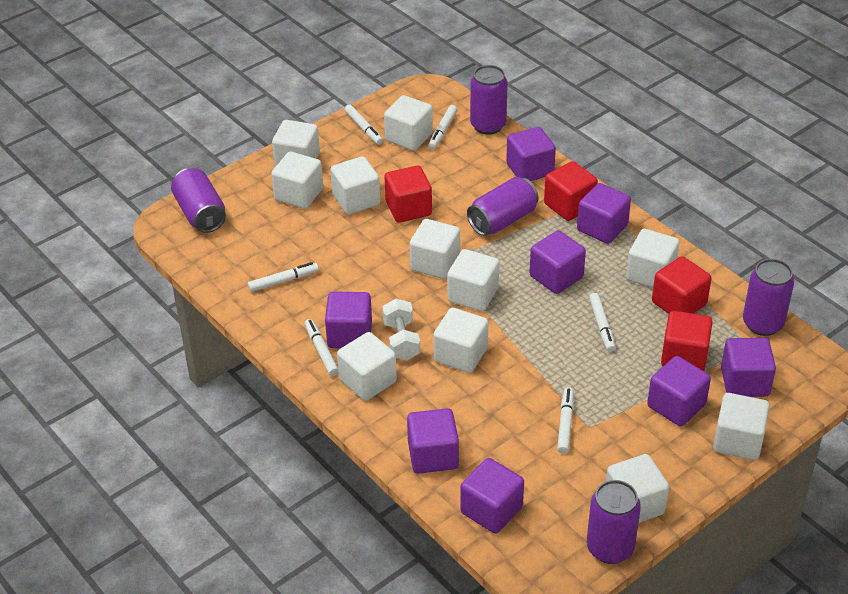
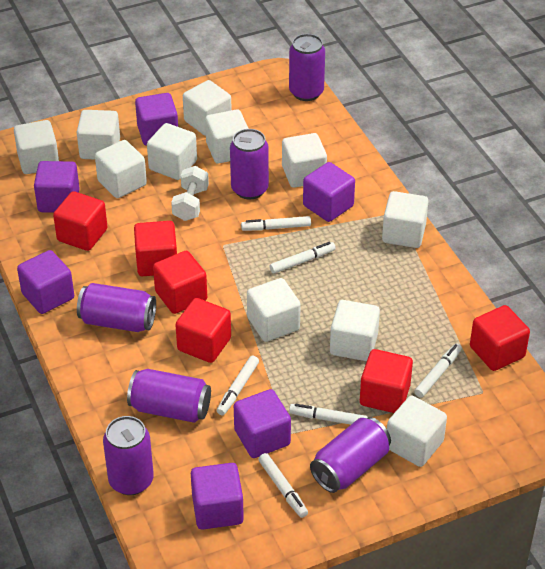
purple can: 5 -> 6
purple cube: 8 -> 6
red cube: 4 -> 6

